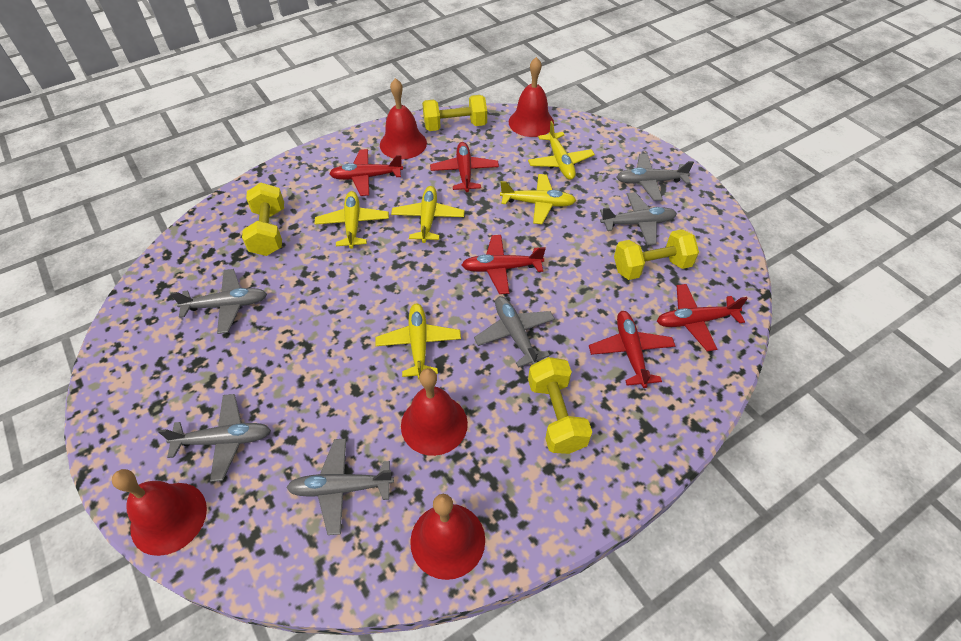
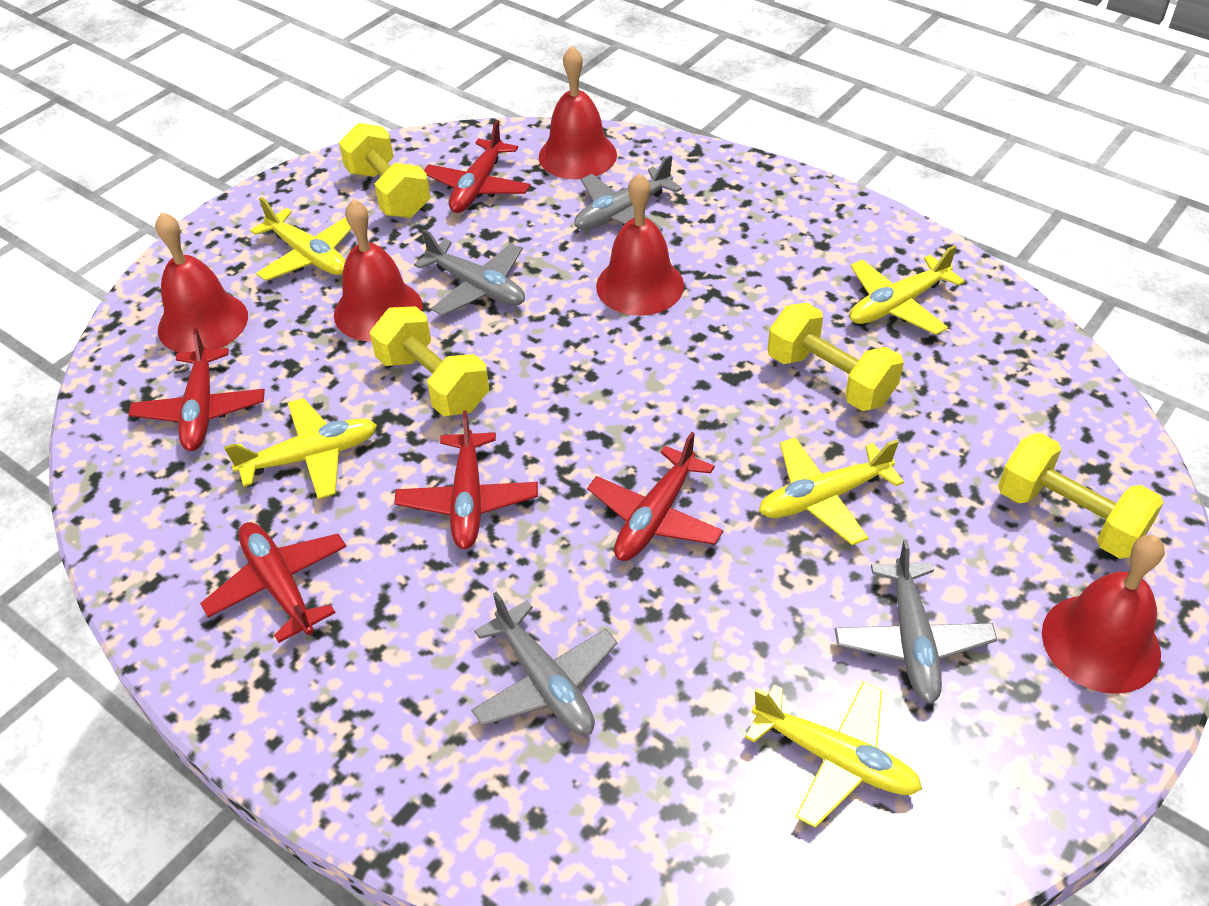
grey plane: 6 -> 4

